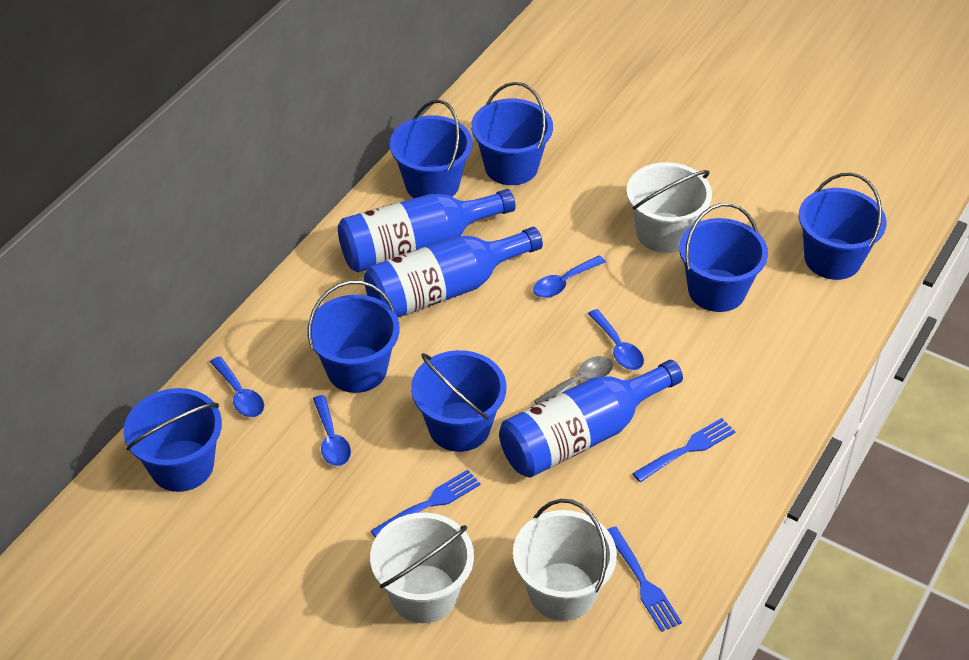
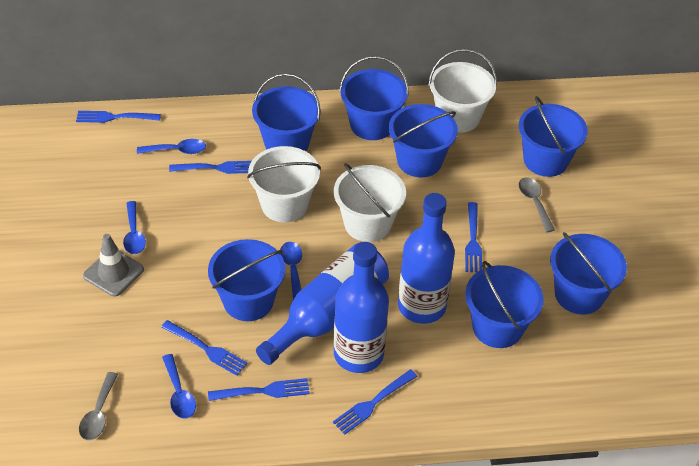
blue fork: 3 -> 6
grey spoon: 1 -> 2
grey traffic cone: 0 -> 1

